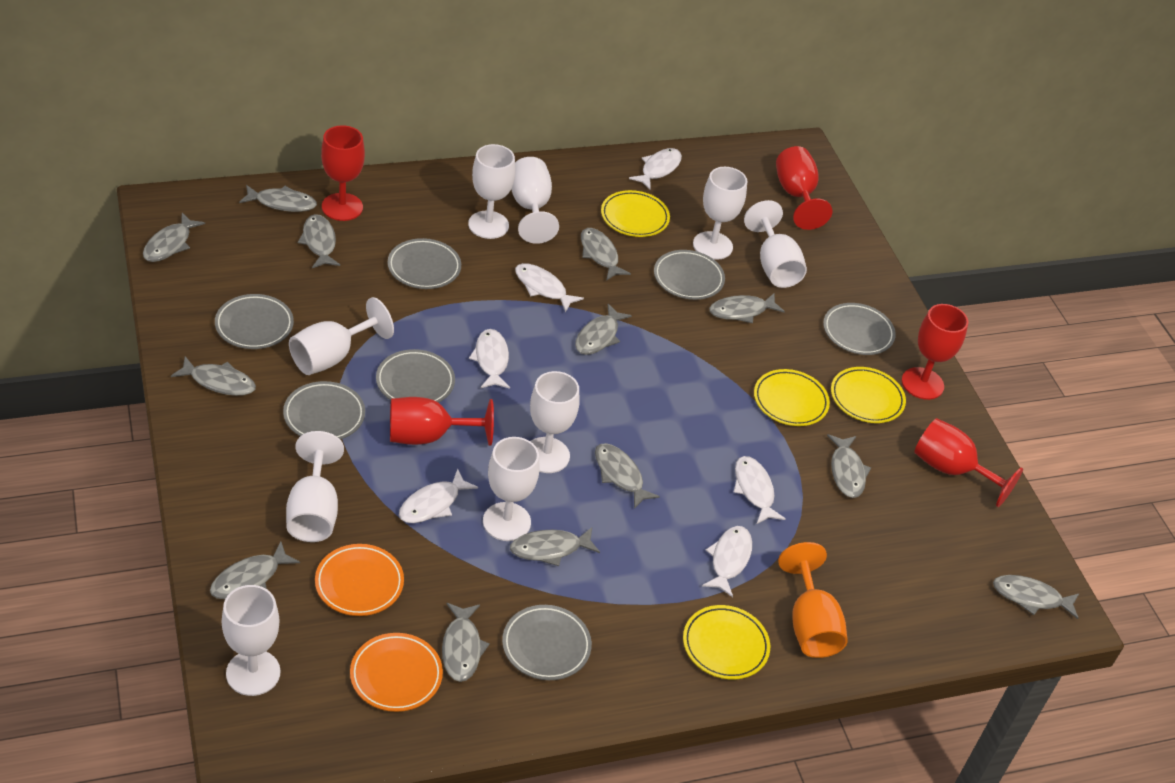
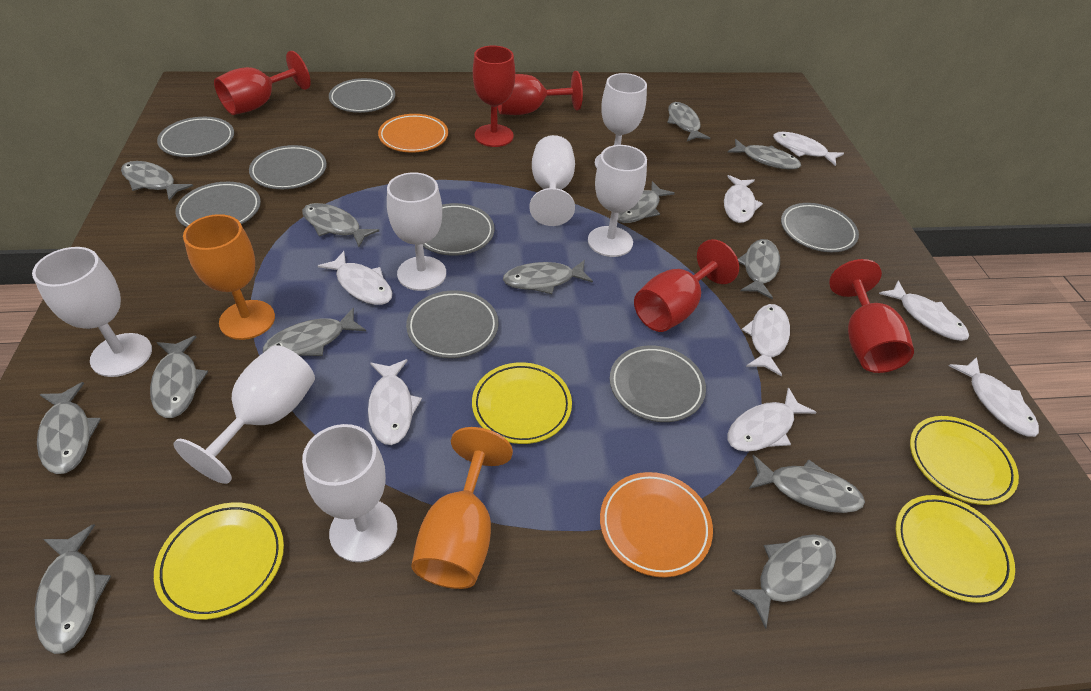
grey plate: 7 -> 8
orange goblet: 1 -> 2
white fish: 6 -> 8
white goblet: 9 -> 7

